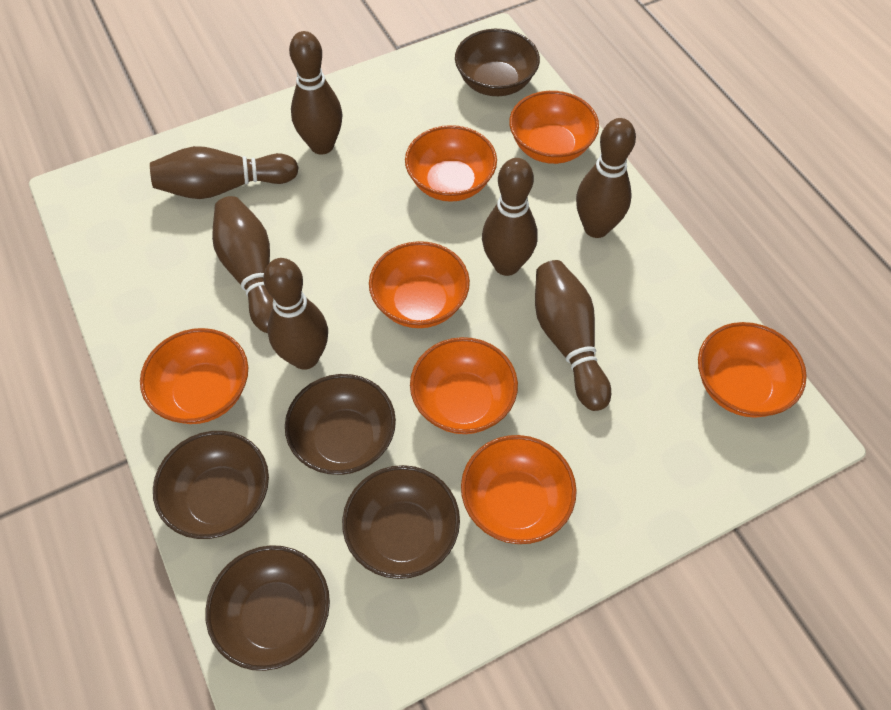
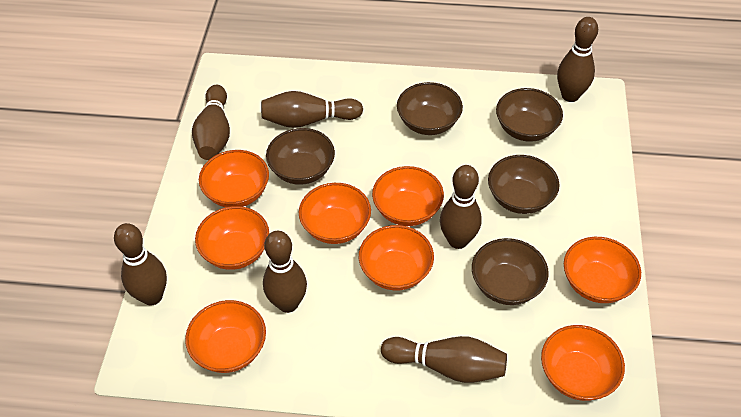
orange bowl: 7 -> 8

